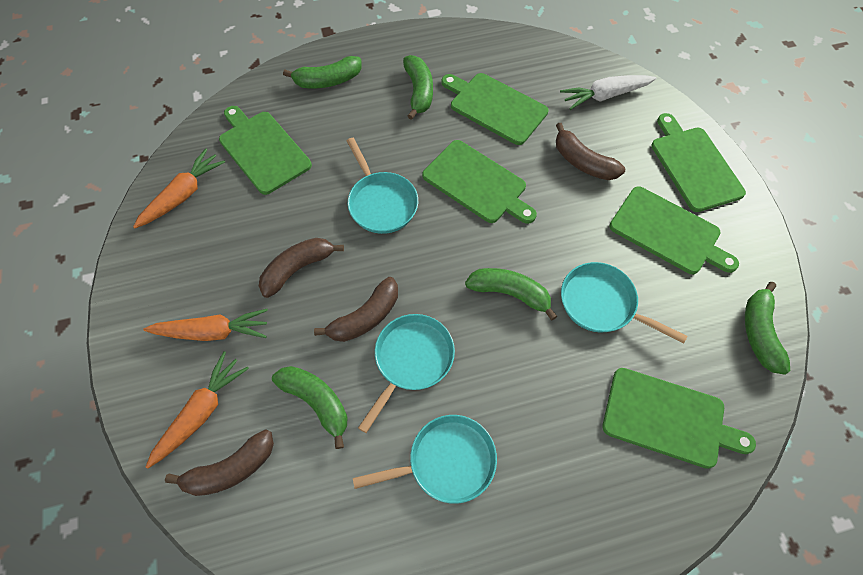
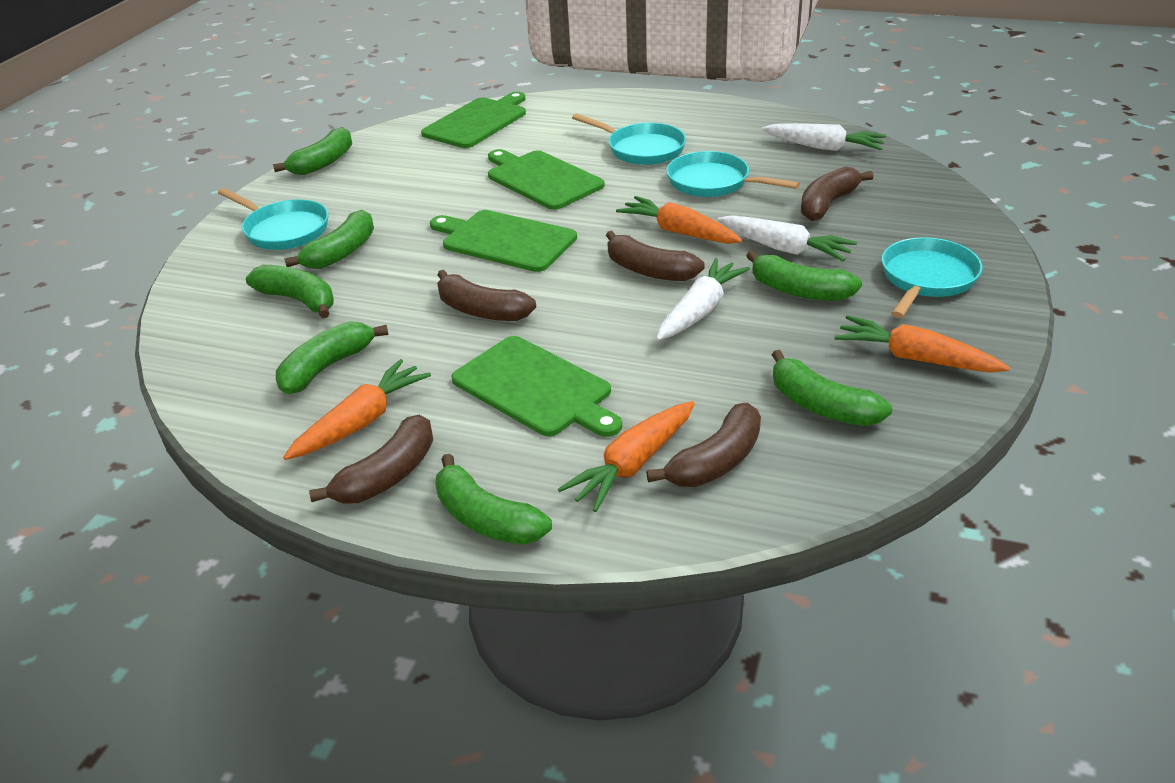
brown banana: 4 -> 5
green banana: 5 -> 7
green cutting board: 6 -> 4
orange carrot: 3 -> 4
white carrot: 1 -> 3

